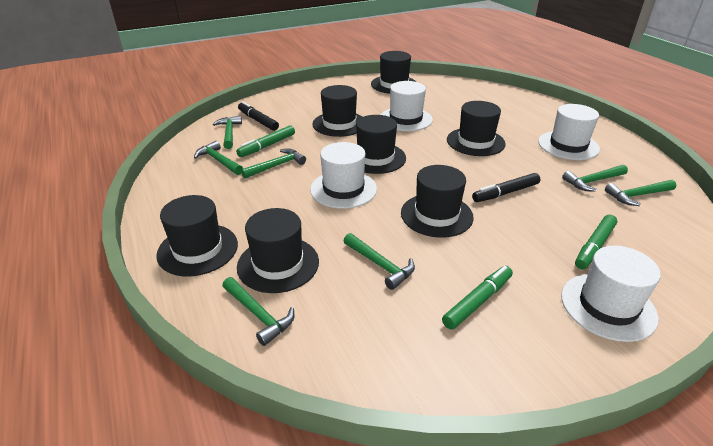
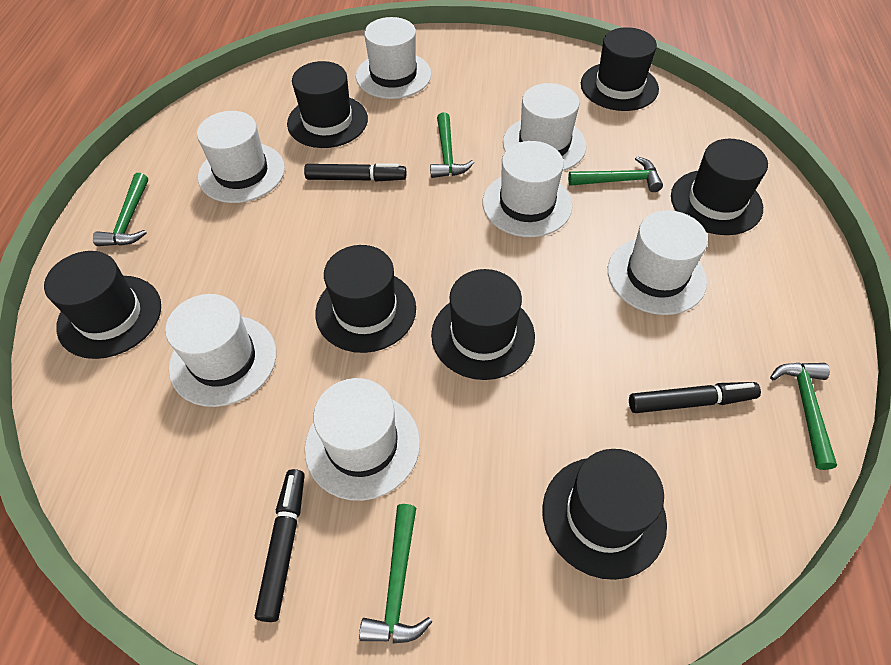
black marker: 2 -> 3
green hammer: 7 -> 5
green marker: 3 -> 0
white hat: 4 -> 7

